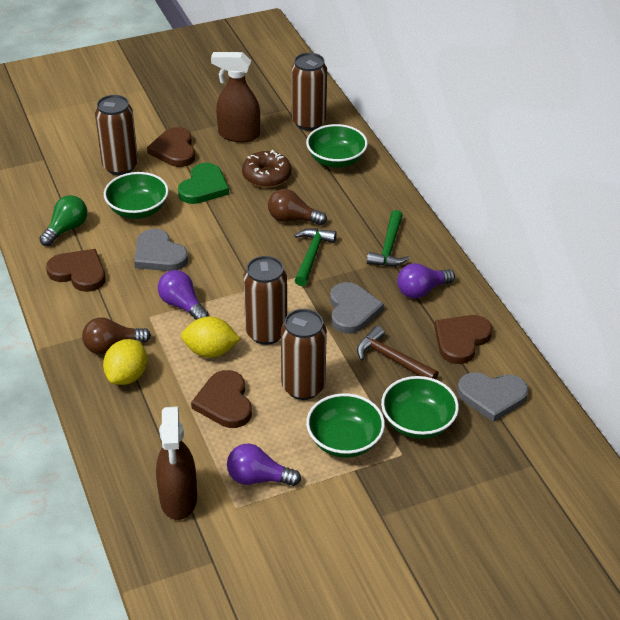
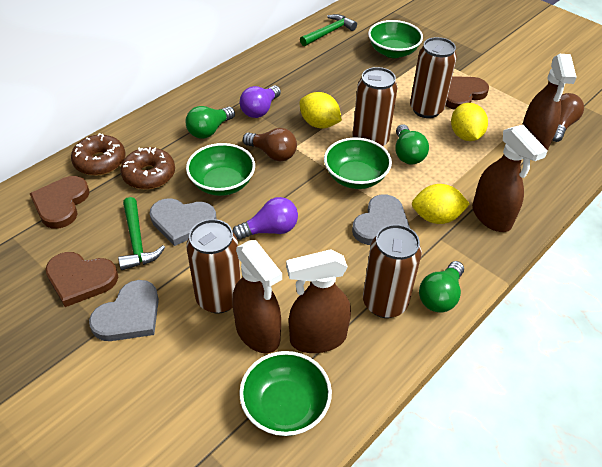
brown donut: 1 -> 2
brown hammer: 1 -> 0
brown heart: 4 -> 3
brown spray bottle: 2 -> 4
green heart: 1 -> 0
green light bulb: 1 -> 3
purple light bulb: 3 -> 2
yellow lemon: 2 -> 3

